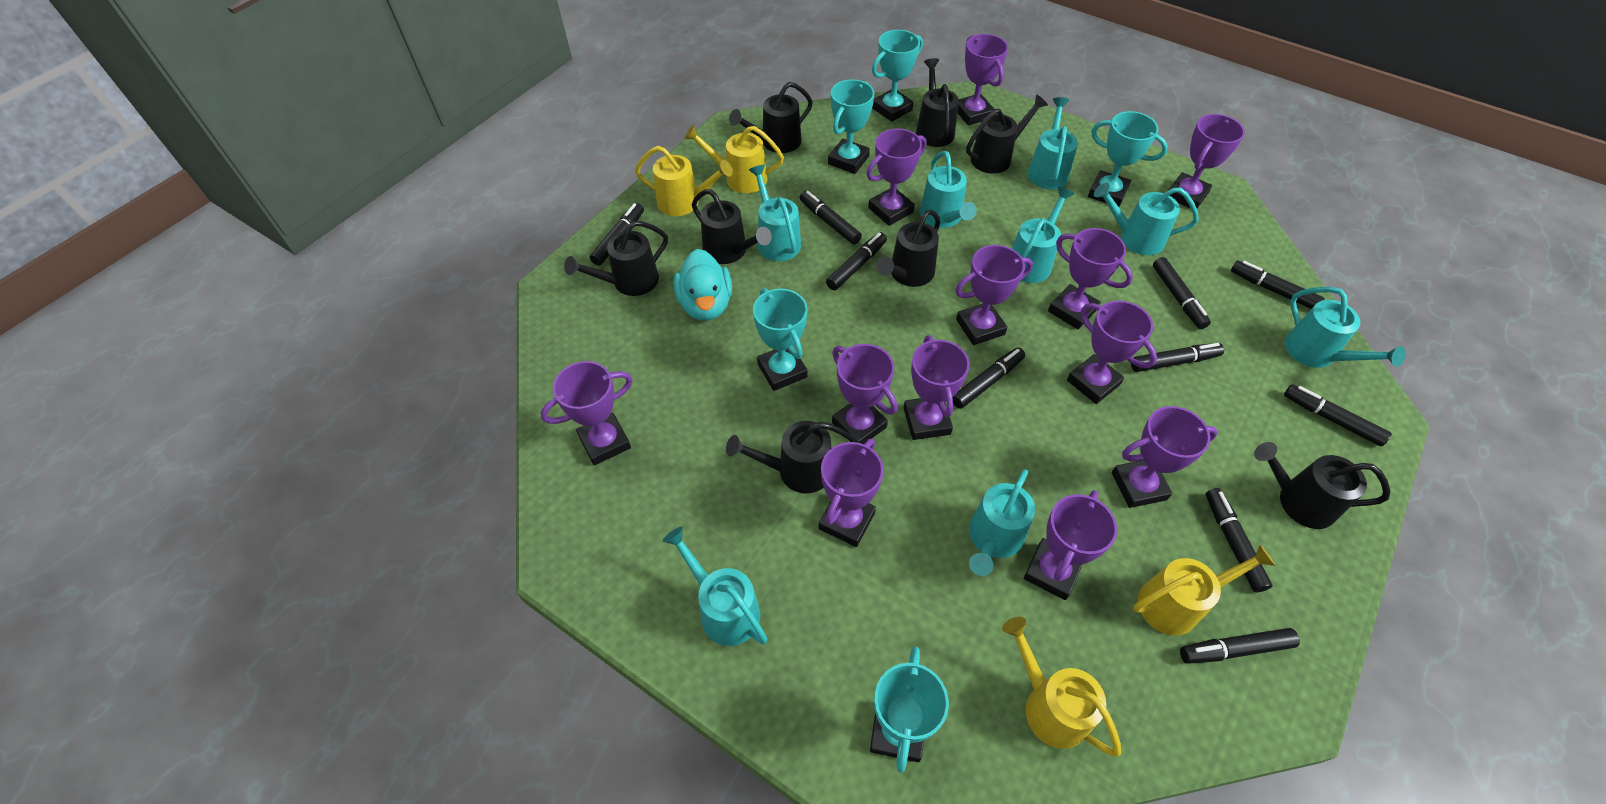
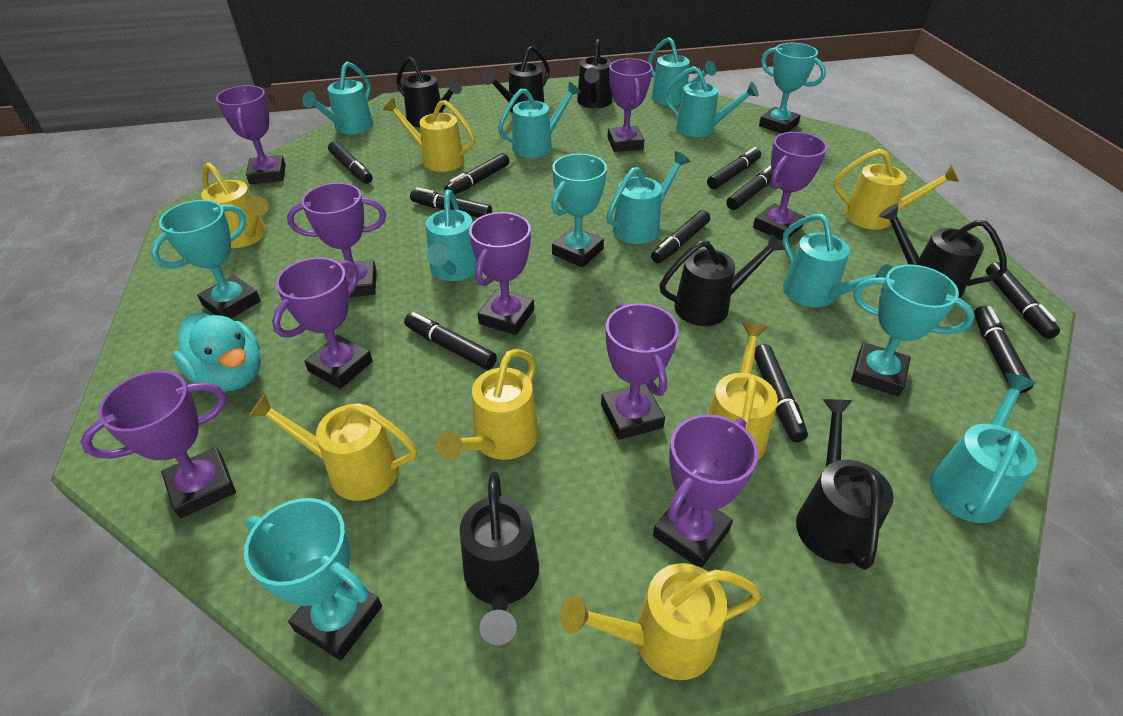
black watering can: 8 -> 7
purple trophy: 12 -> 9
yellow watering can: 4 -> 7

